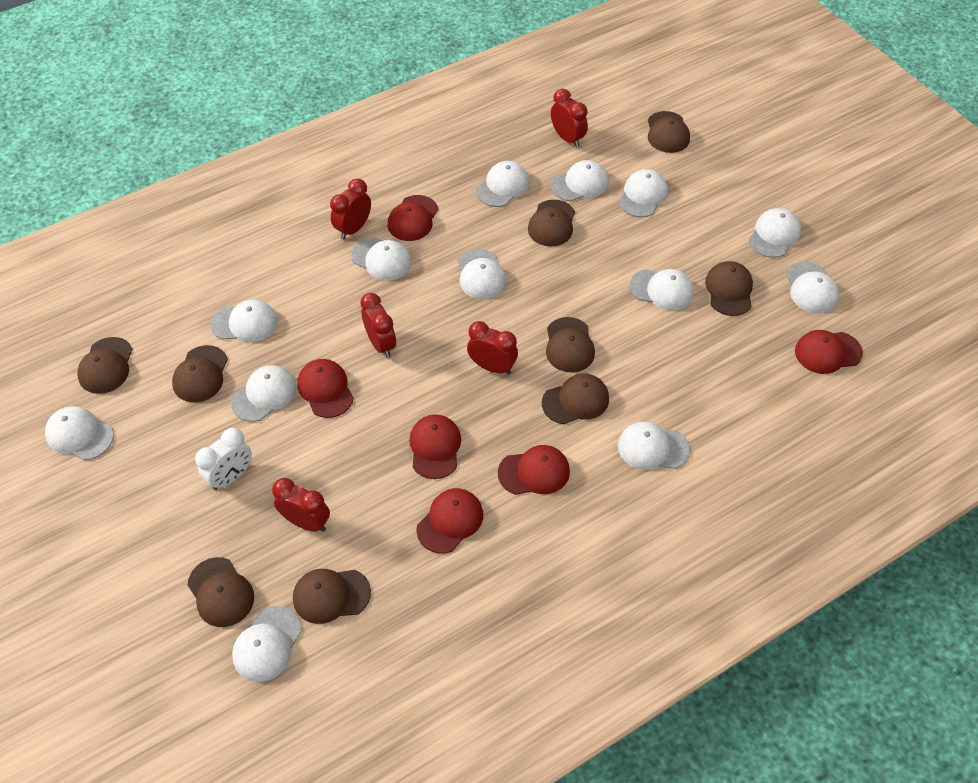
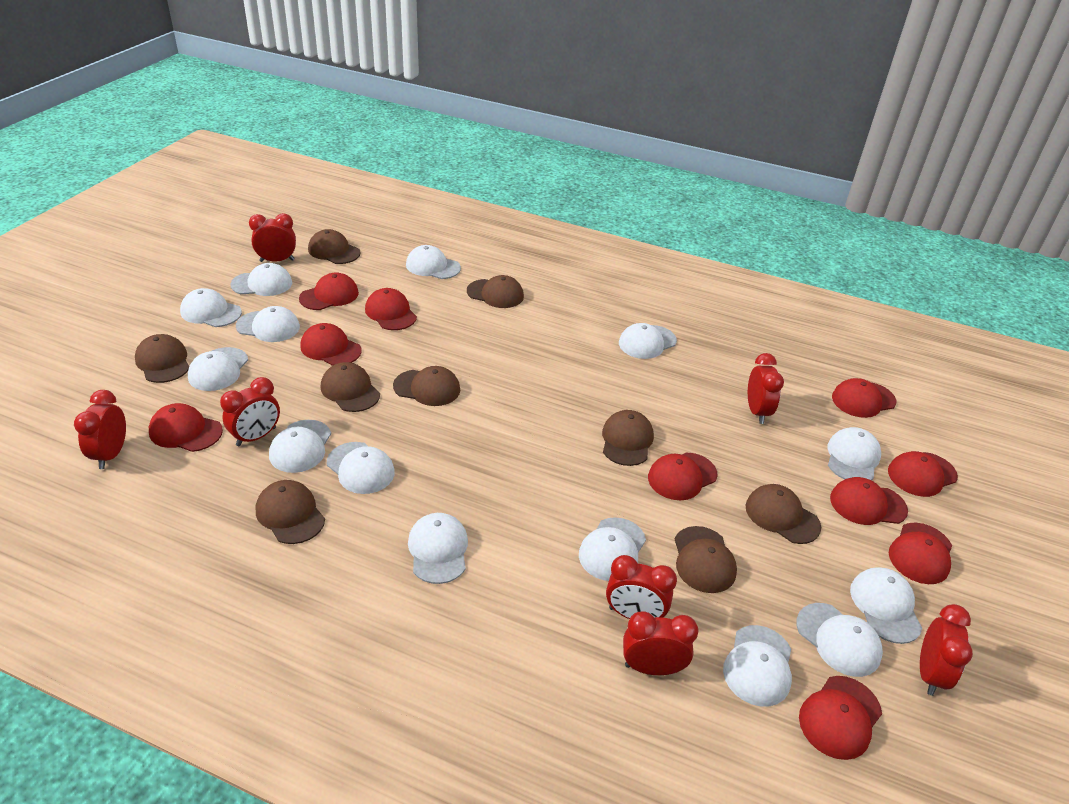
red cap: 6 -> 10
red clock: 5 -> 7
white cap: 13 -> 14
white clock: 1 -> 0

